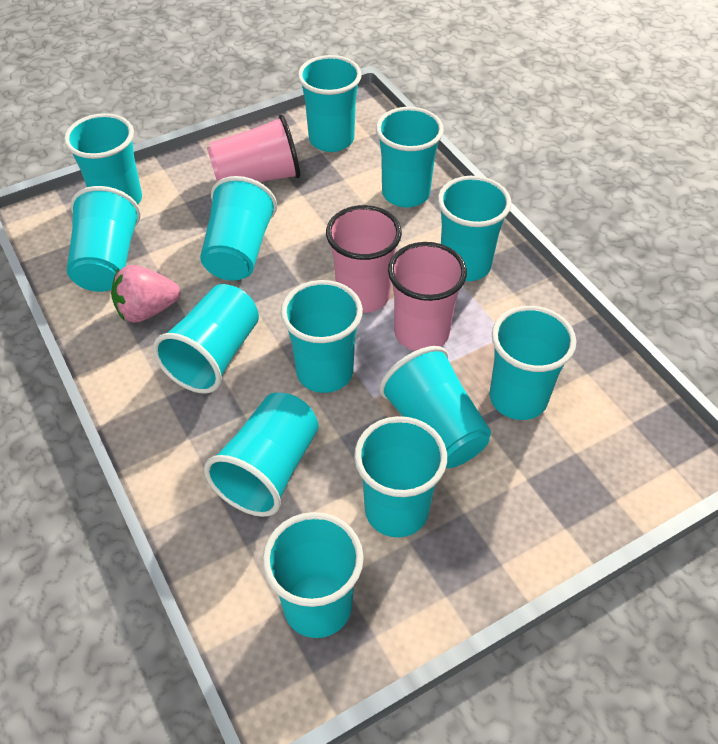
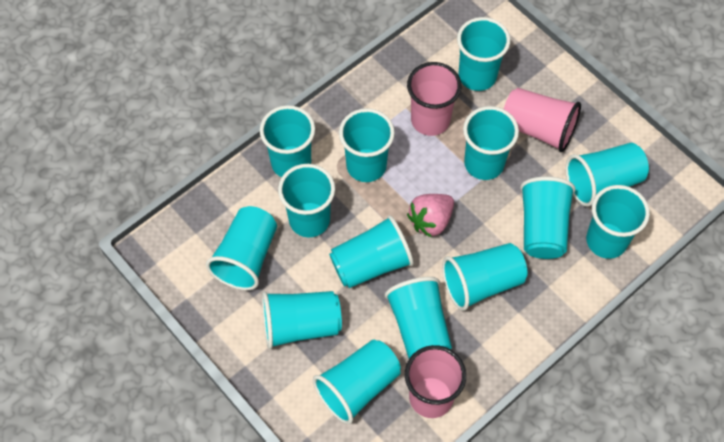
turquoise cup: 13 -> 14

